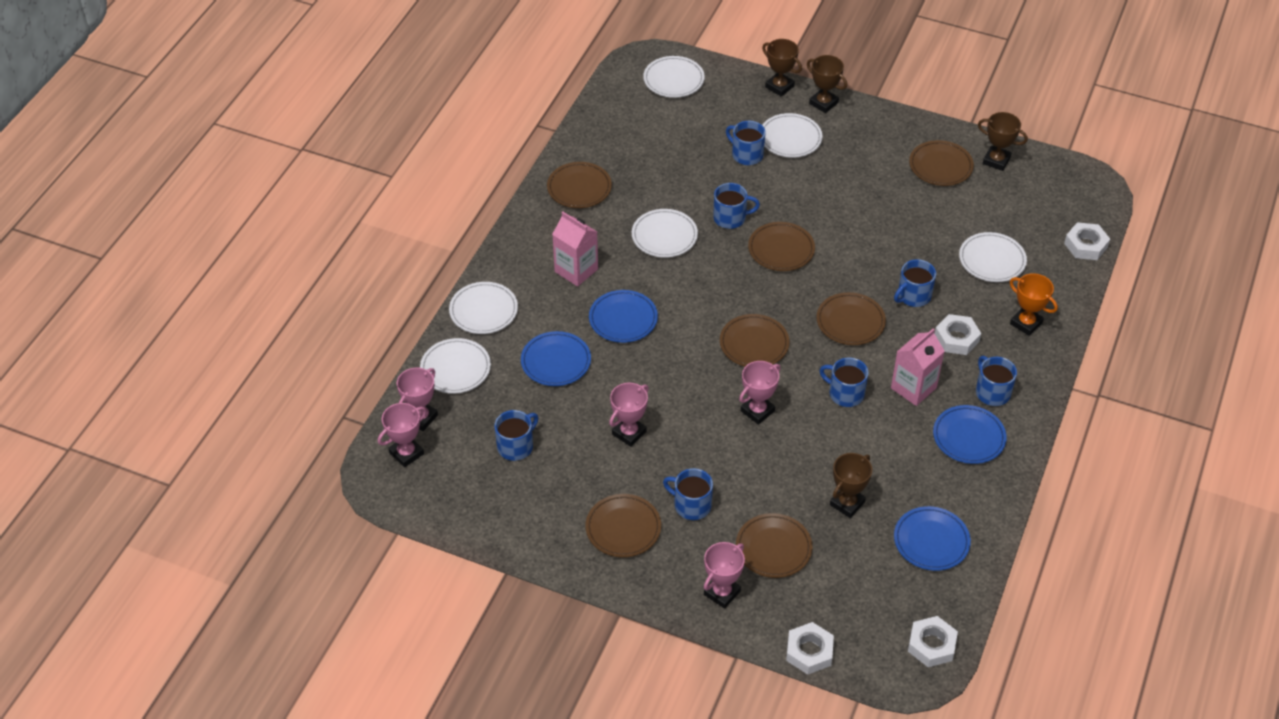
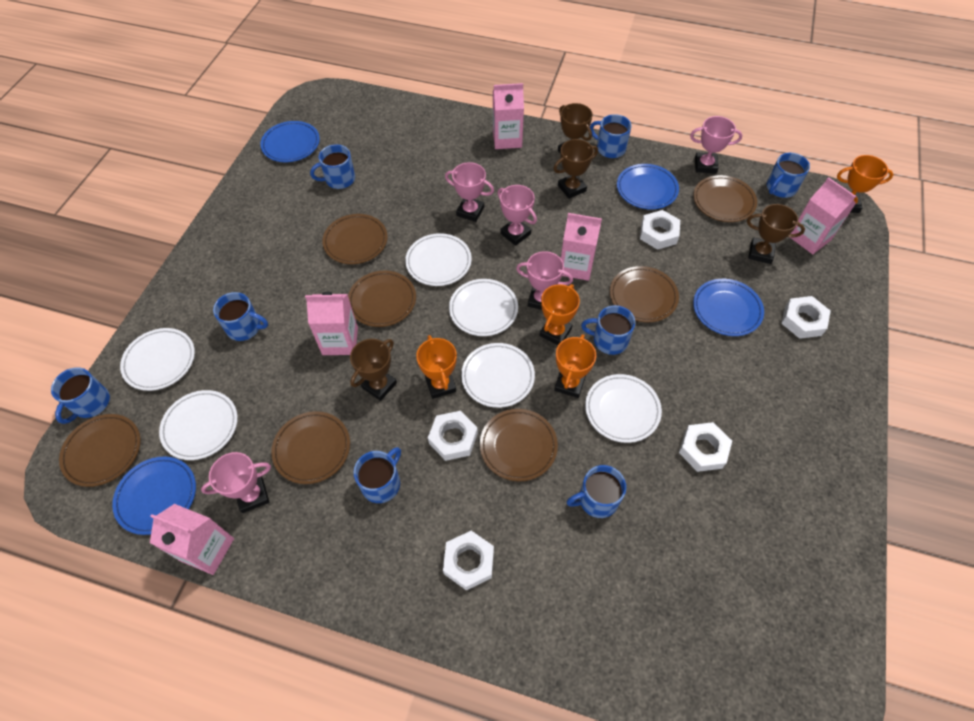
blue mug: 7 -> 8
orange trophy: 1 -> 4
pink carton: 2 -> 5
white nut: 4 -> 5

